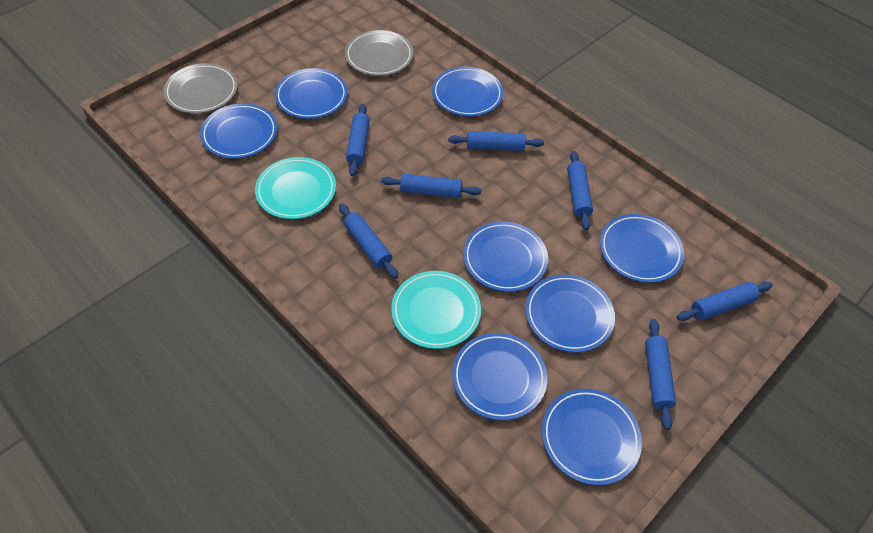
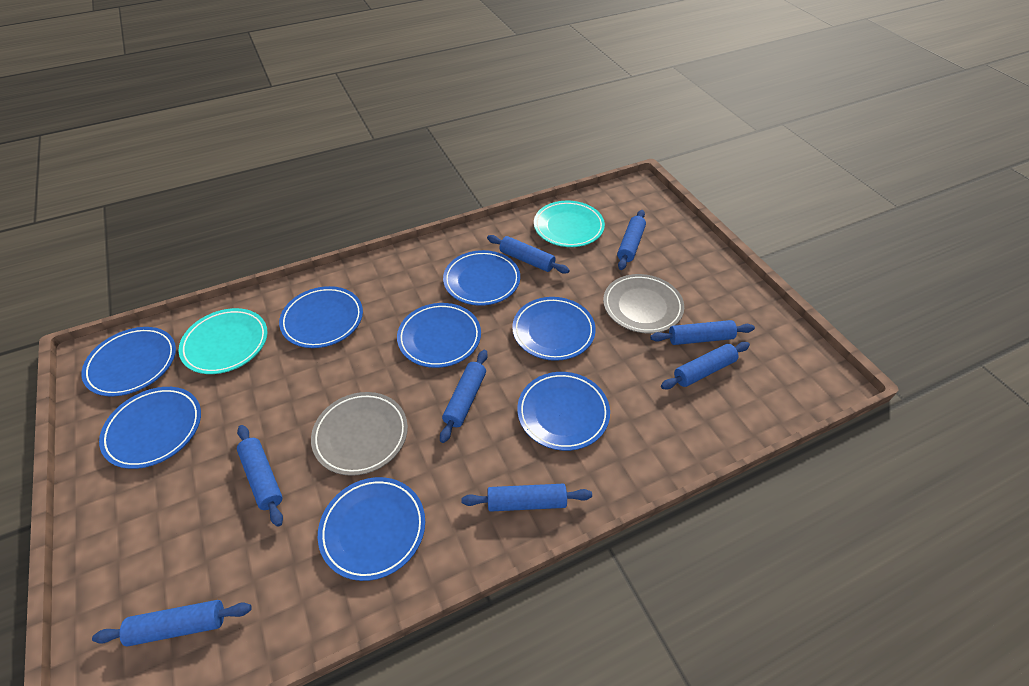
blue rolling pin: 7 -> 8

